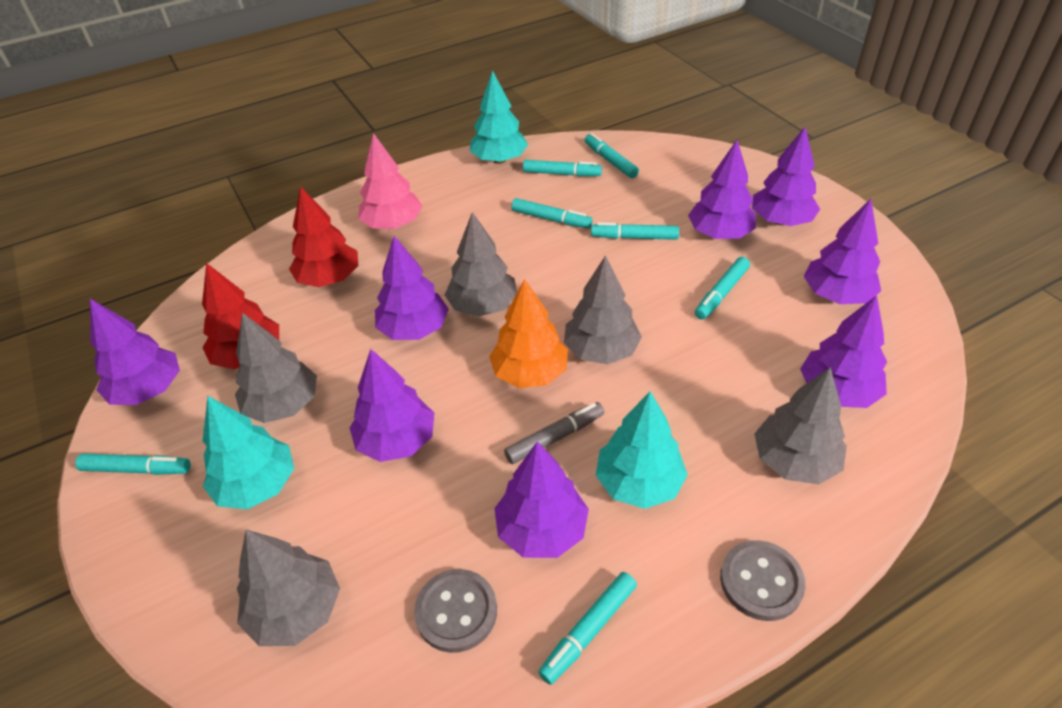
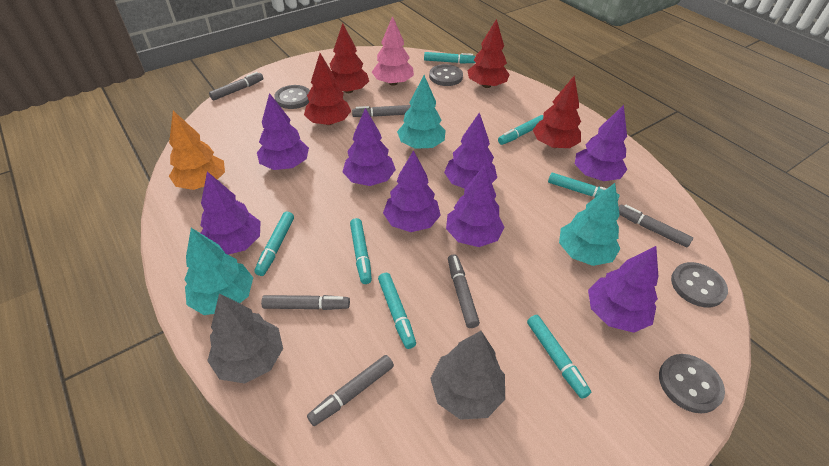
grey button: 2 -> 4
grey marker: 1 -> 6
grey tree: 5 -> 2
red tree: 2 -> 4

